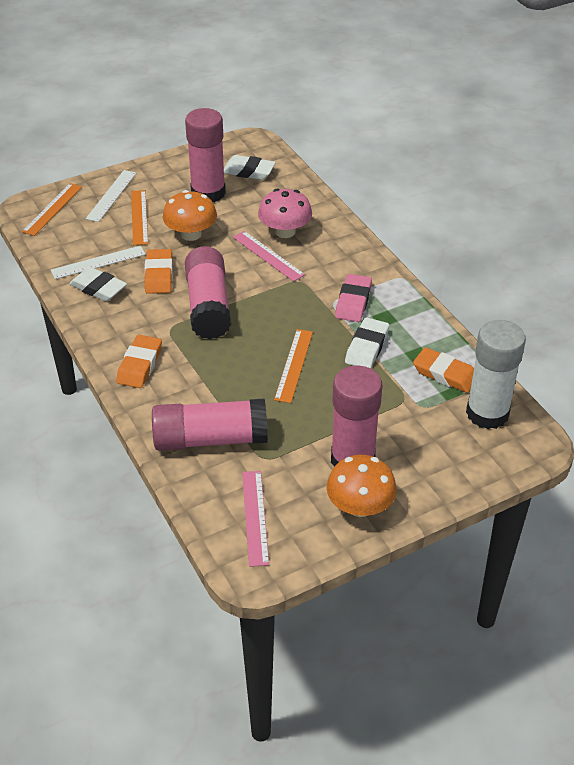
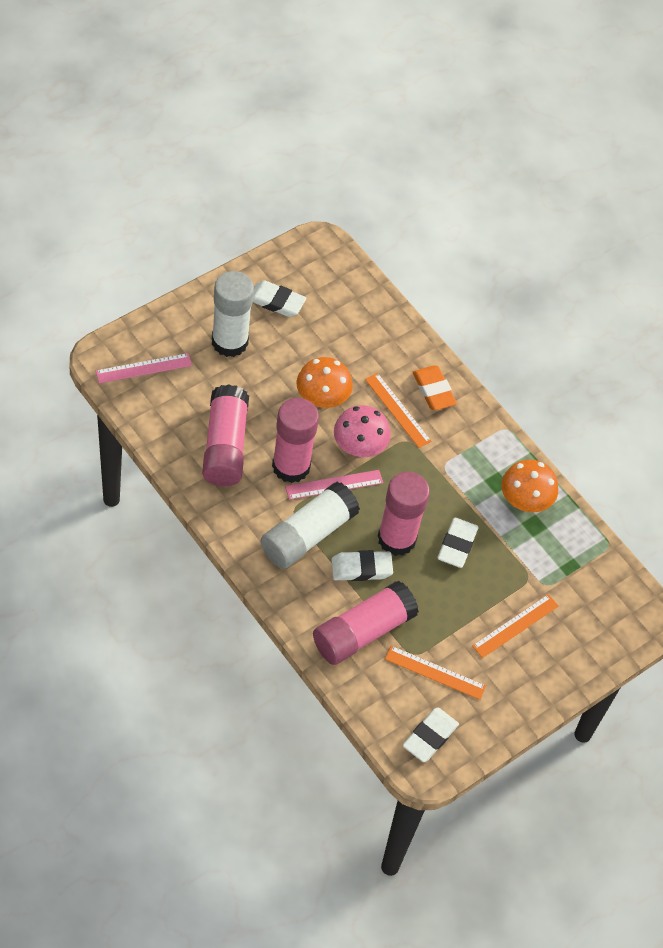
orange eraser: 3 -> 1
pink eraser: 1 -> 0
white eraser: 3 -> 4
white glue stick: 1 -> 2
white ruler: 2 -> 0

